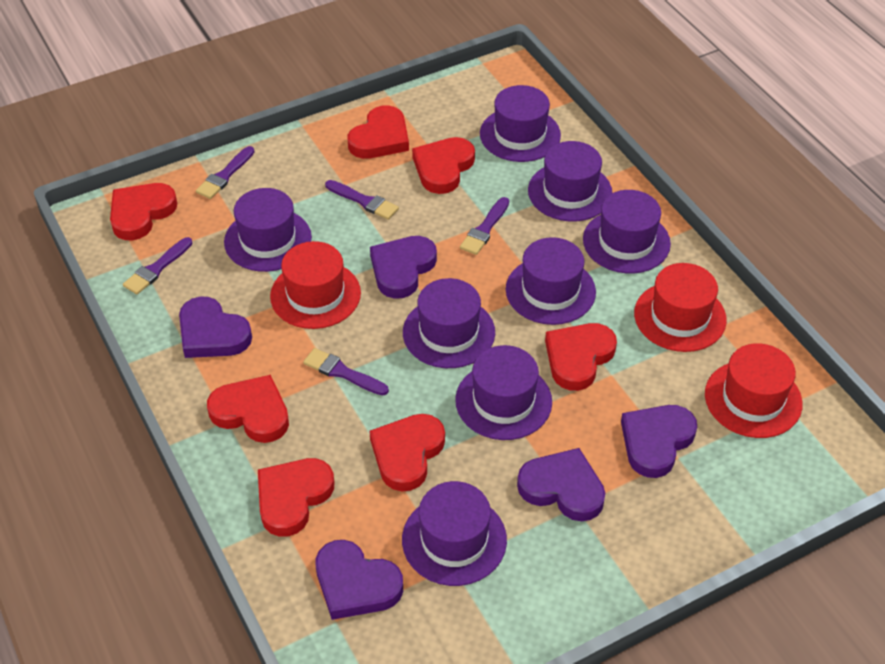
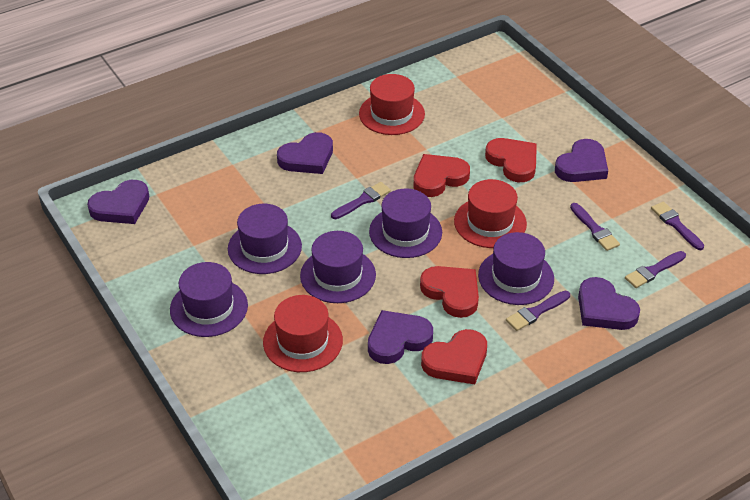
purple hat: 8 -> 5
red heart: 7 -> 4

